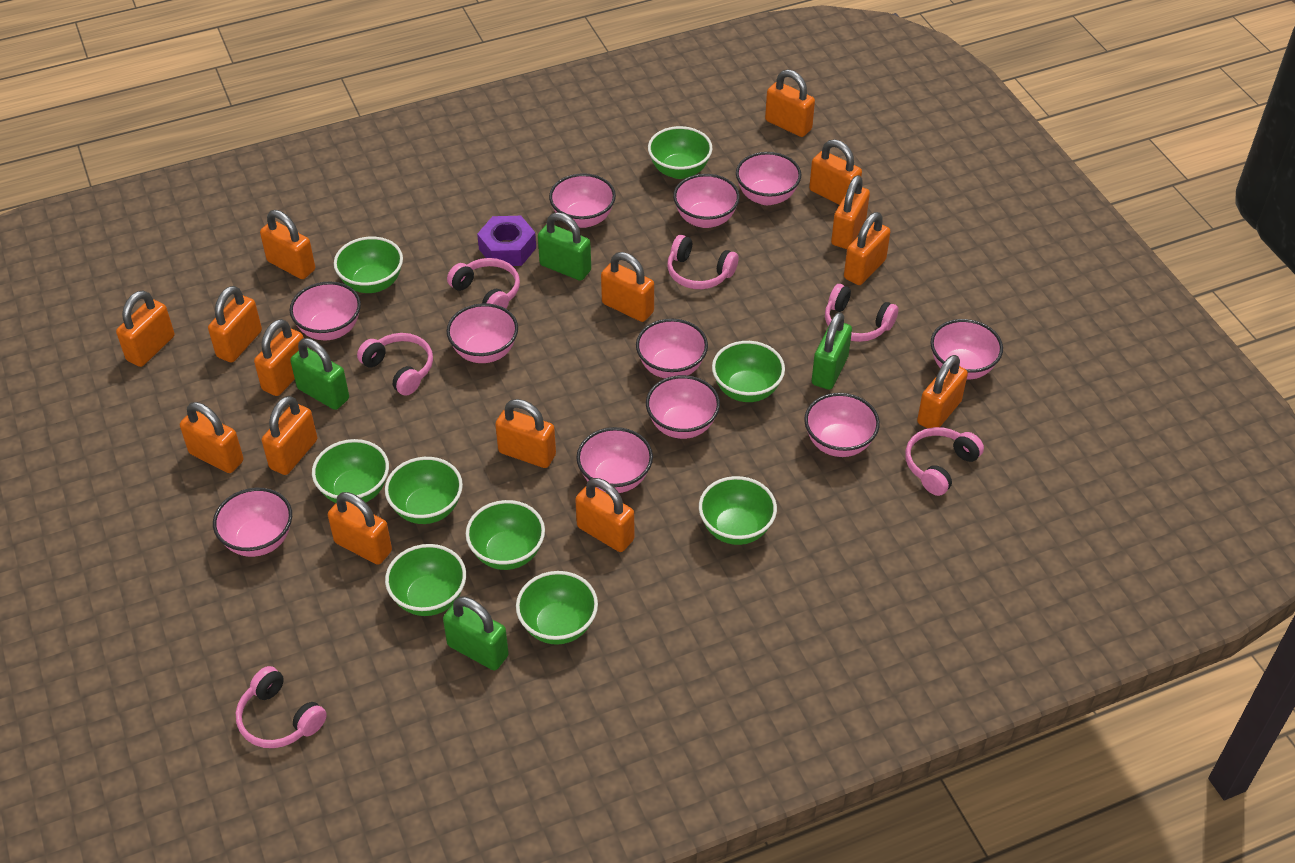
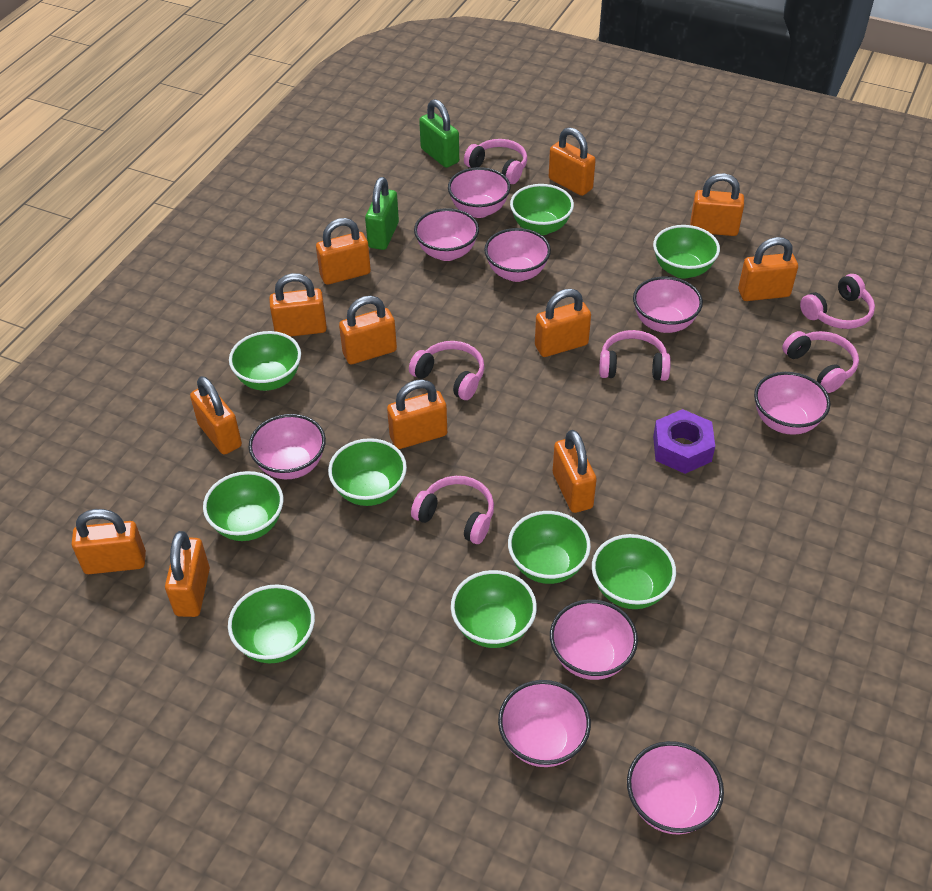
green padlock: 4 -> 2
orange padlock: 15 -> 12
pink bowl: 11 -> 9

